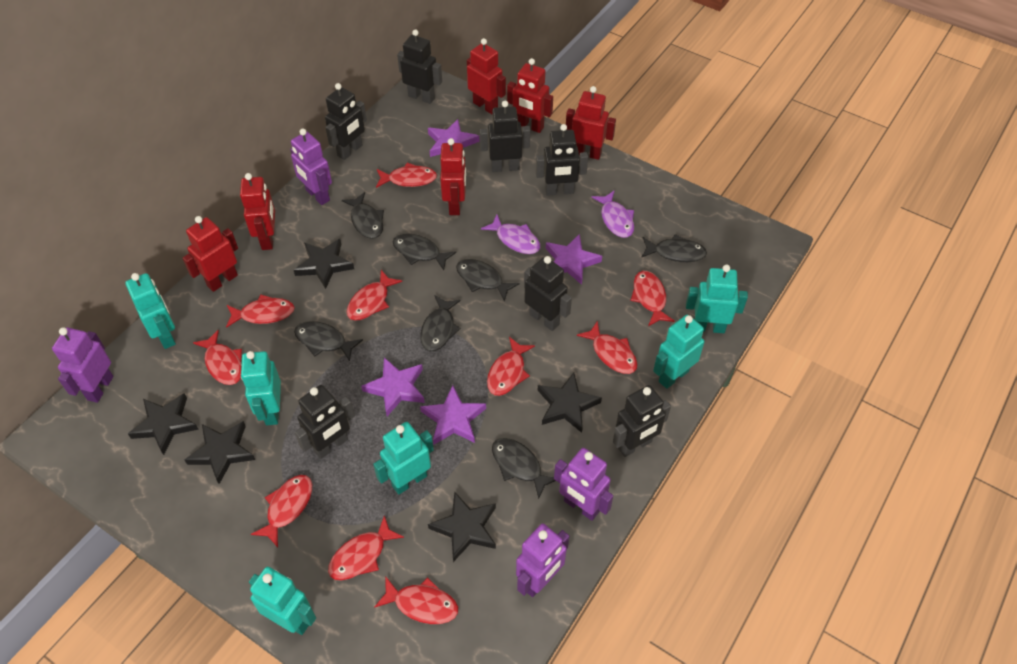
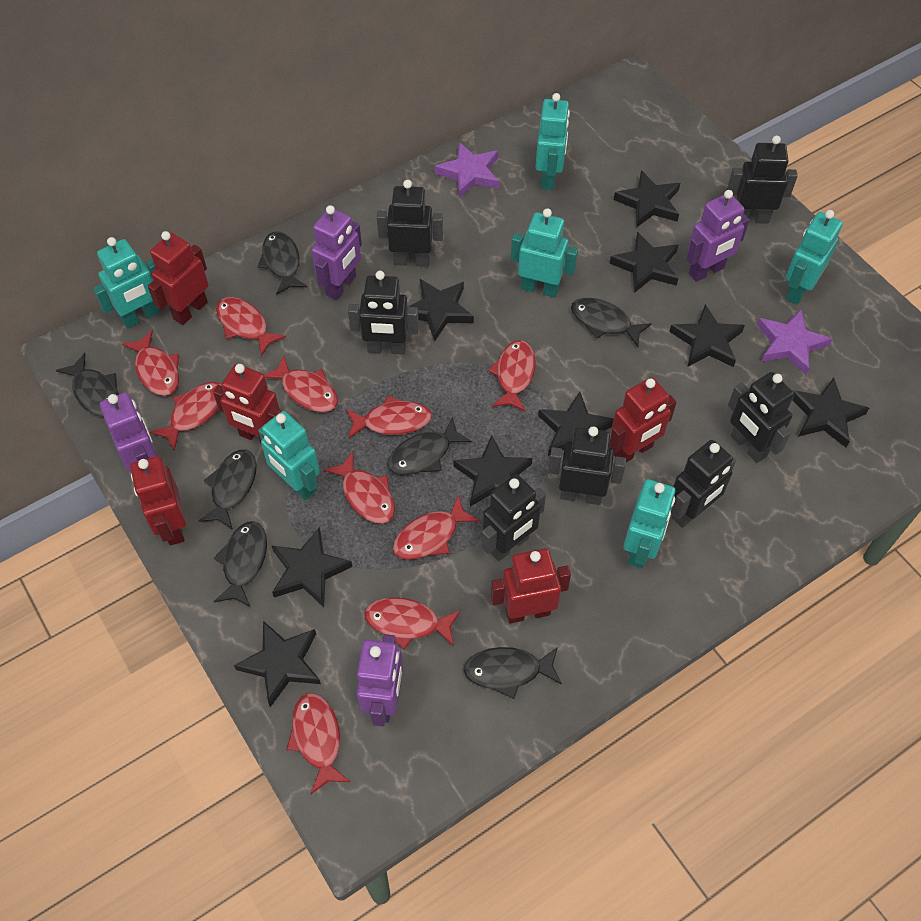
black star: 5 -> 9
purple fish: 2 -> 0
purple star: 4 -> 2
red robot: 6 -> 5

